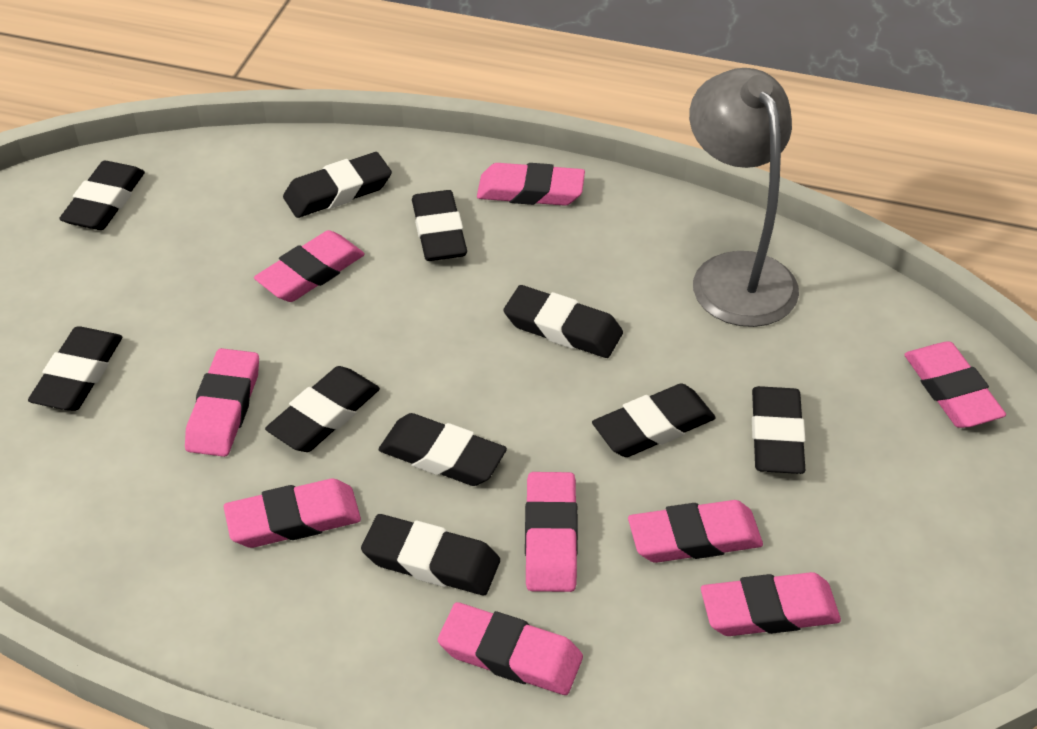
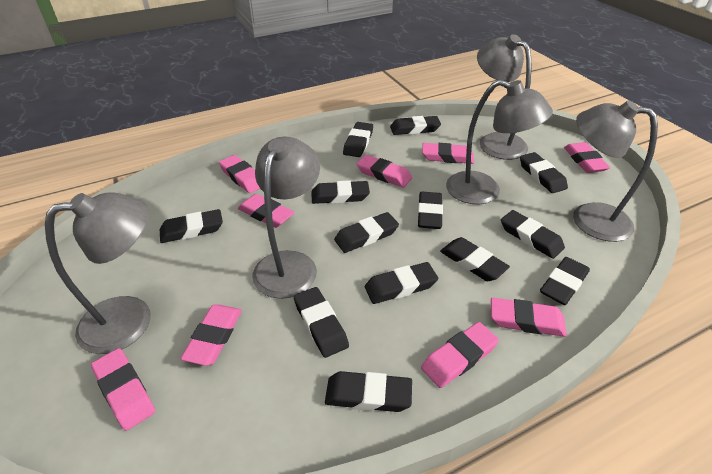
black eraser: 10 -> 13
grey lamp: 1 -> 5

